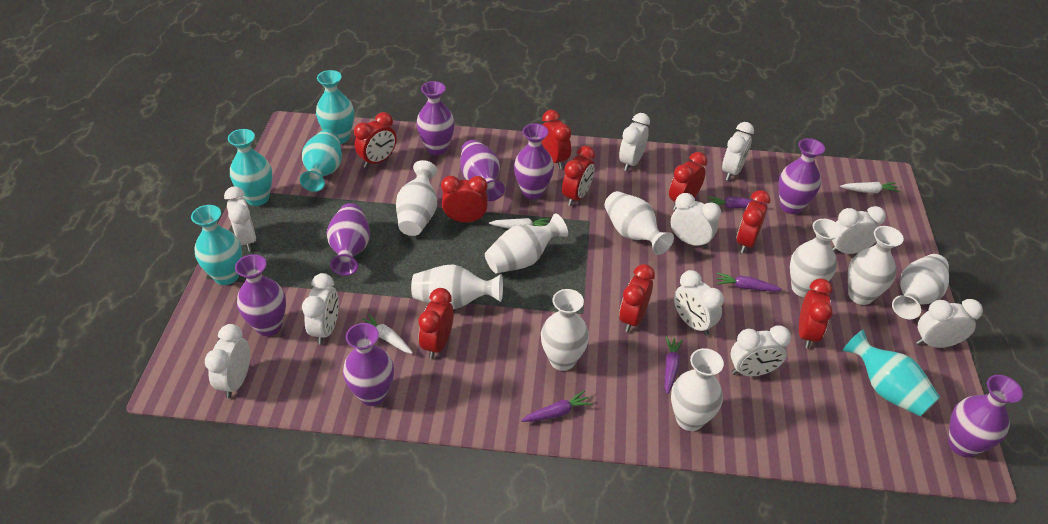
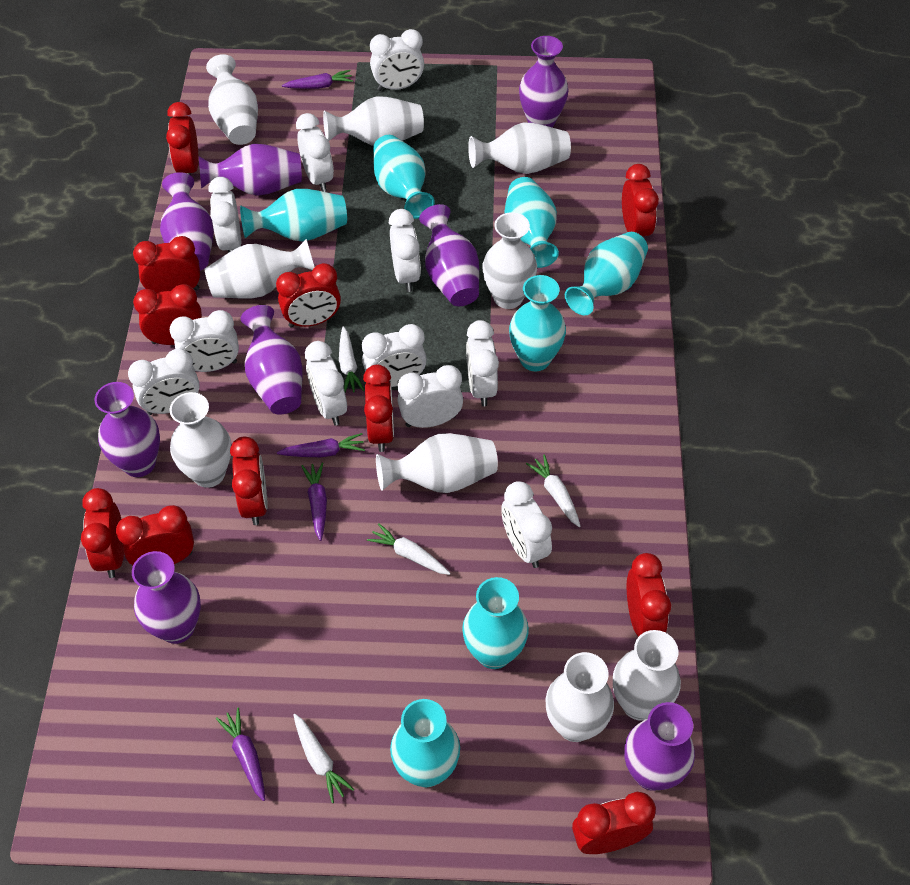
red clock: 9 -> 11
turquoise vase: 5 -> 7
white carrot: 3 -> 4
white clock: 10 -> 11

